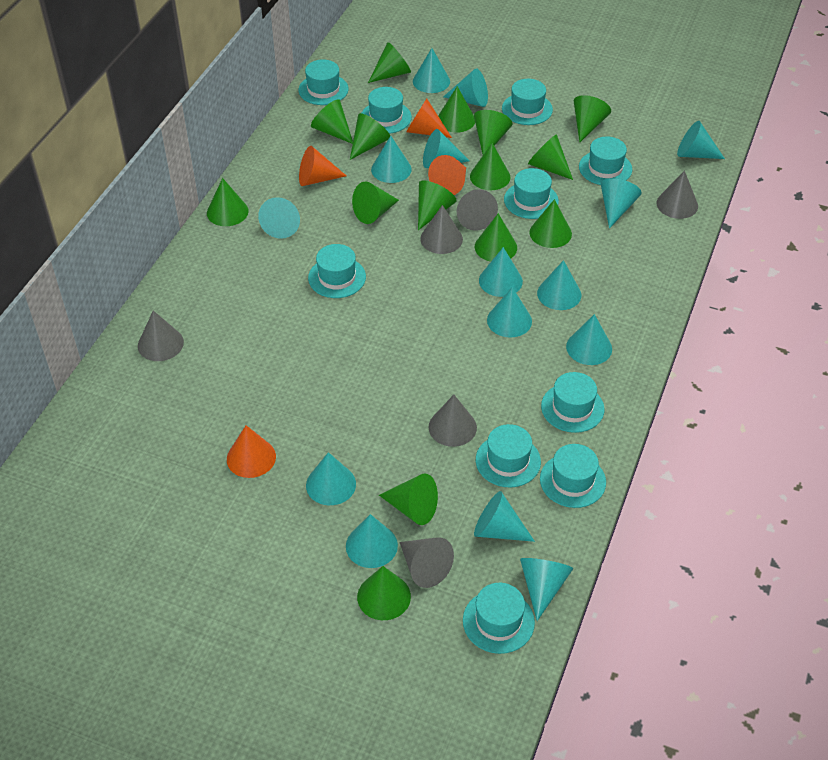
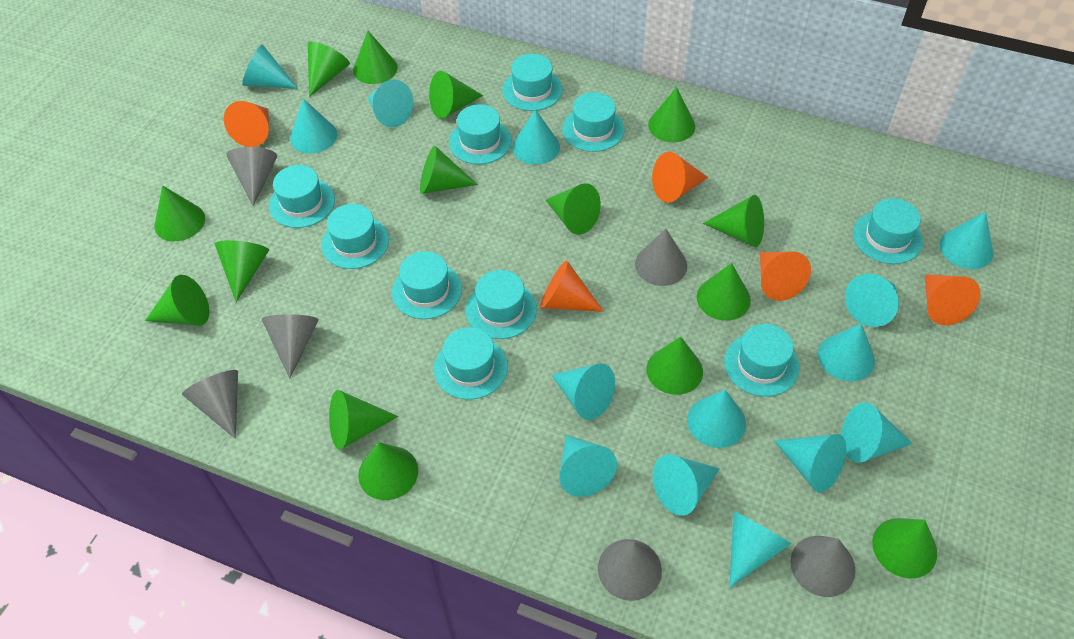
orange cone: 4 -> 5
turquoise cone: 15 -> 14

